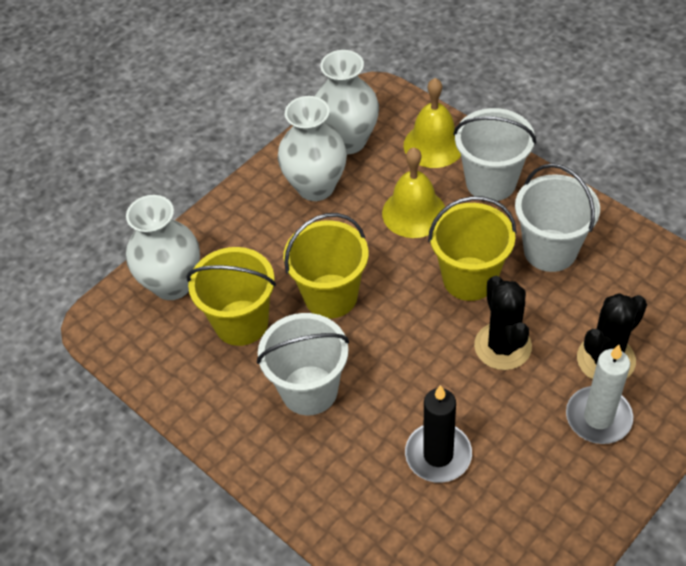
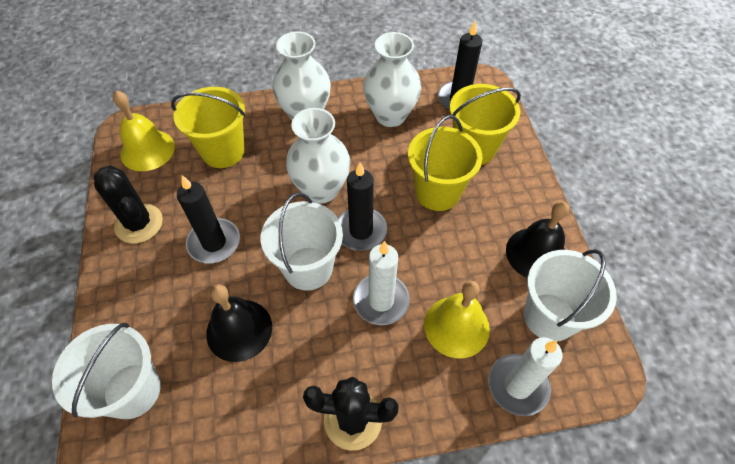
black bell: 0 -> 2
black candle: 1 -> 3
white candle: 1 -> 2

